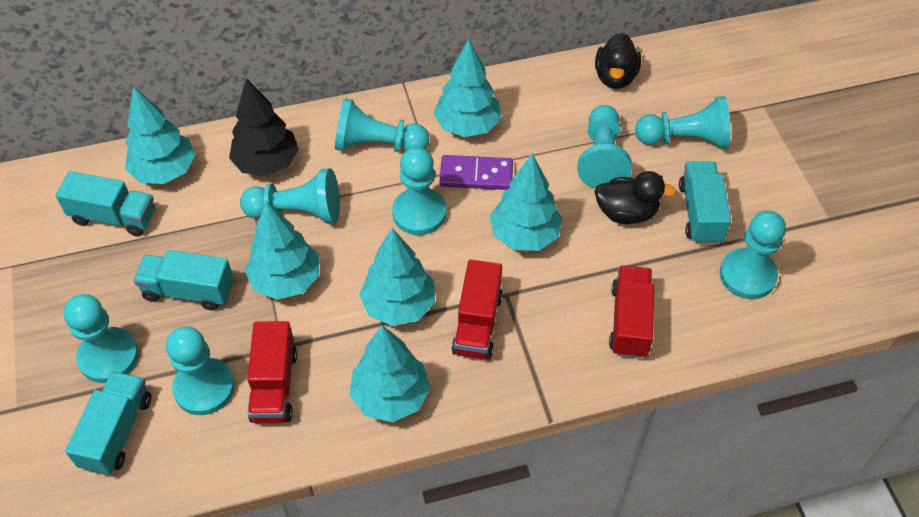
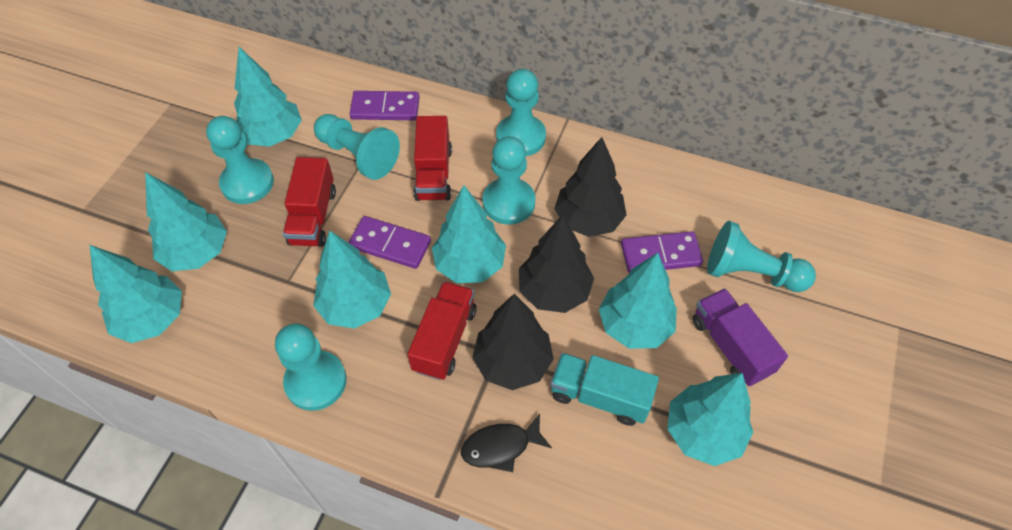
black duck: 2 -> 0
black fish: 0 -> 1
black tree: 1 -> 3
purple domino: 1 -> 3
purple truck: 0 -> 1
turquoise pawn: 8 -> 6
turquoise tree: 6 -> 7
turquoise truck: 4 -> 1

